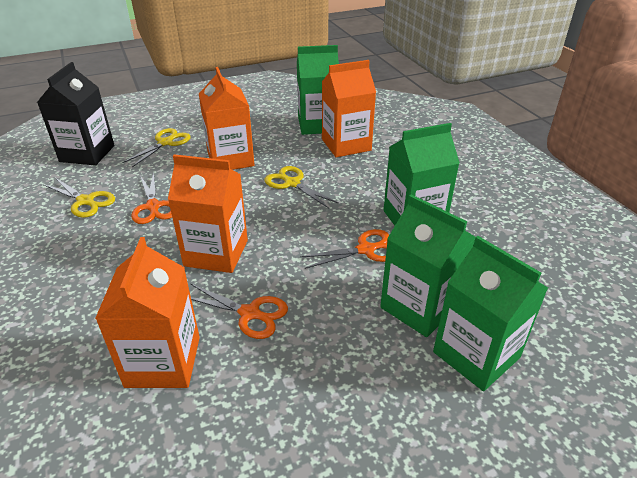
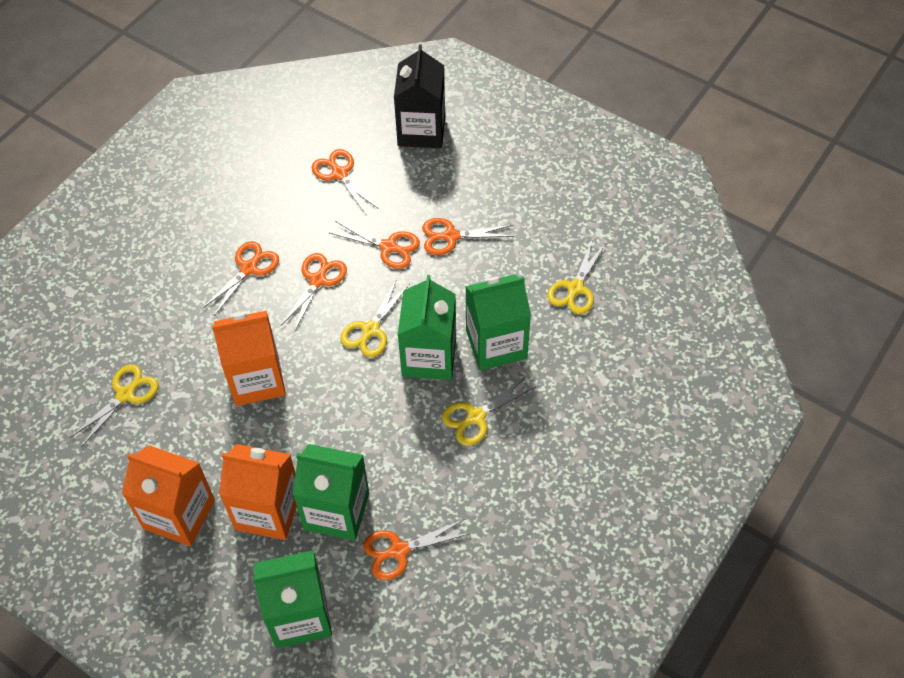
orange carton: 4 -> 3
orange scissors: 3 -> 6
yellow scissors: 3 -> 4

